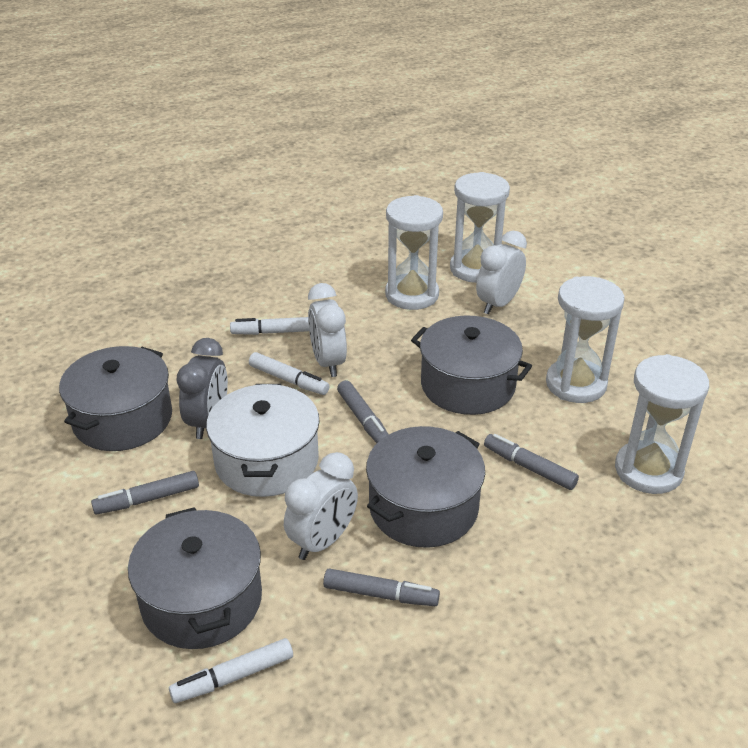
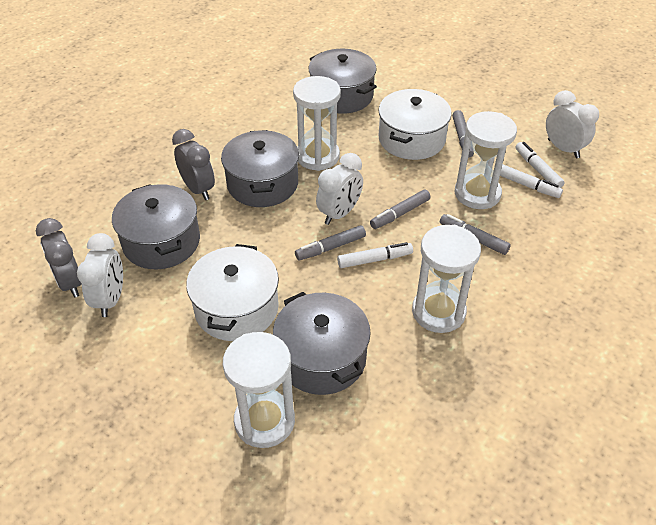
grey clock: 1 -> 2
white pot: 1 -> 2

